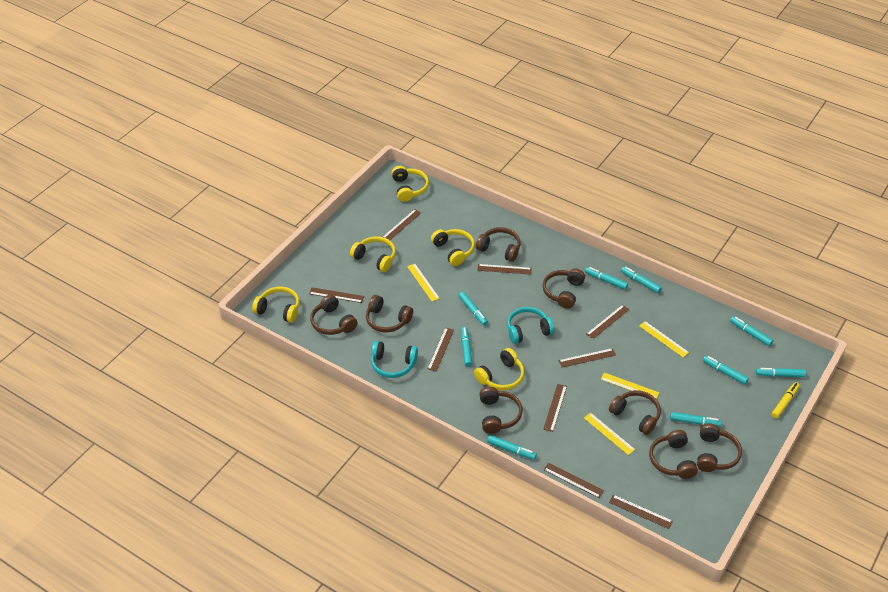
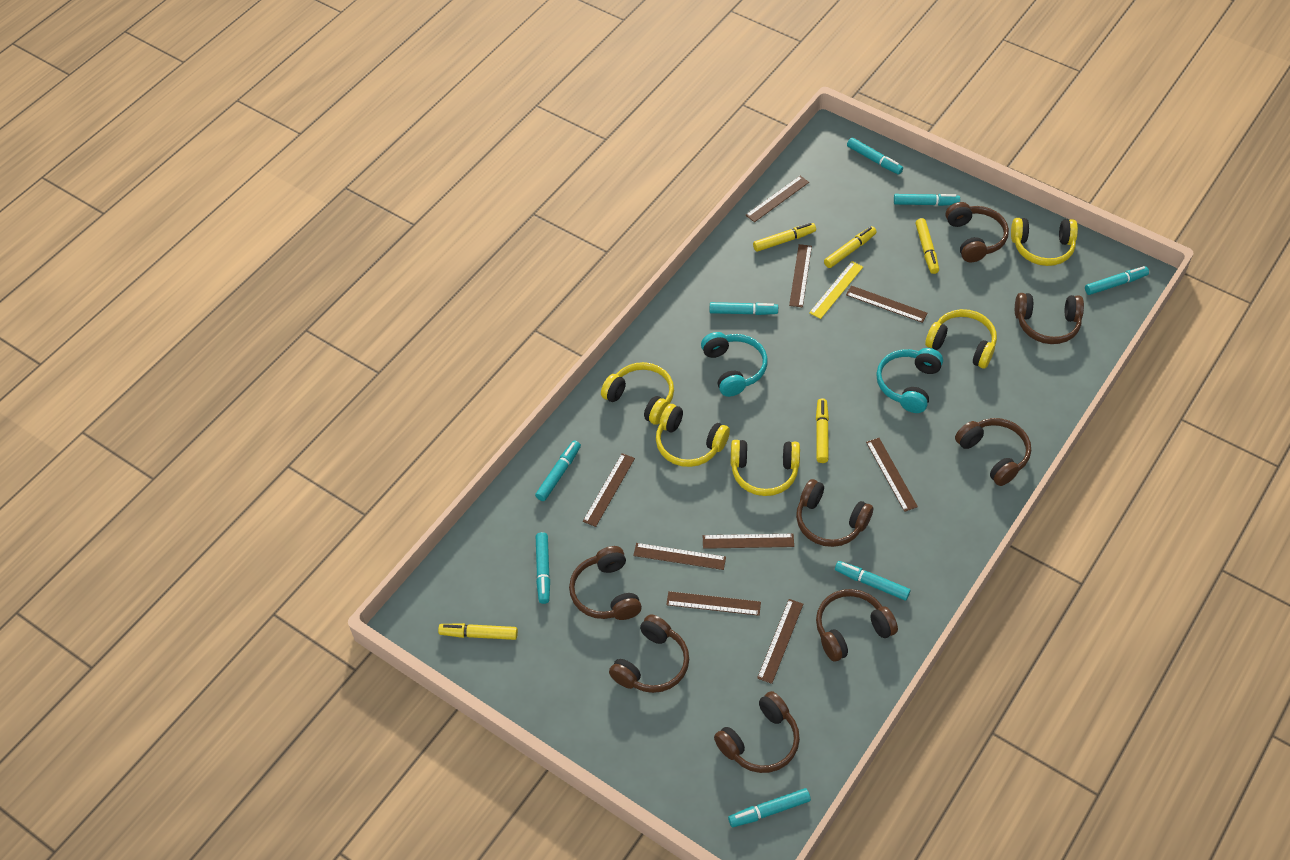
turquoise marker: 9 -> 8
yellow marker: 1 -> 5
yellow ruler: 4 -> 1

